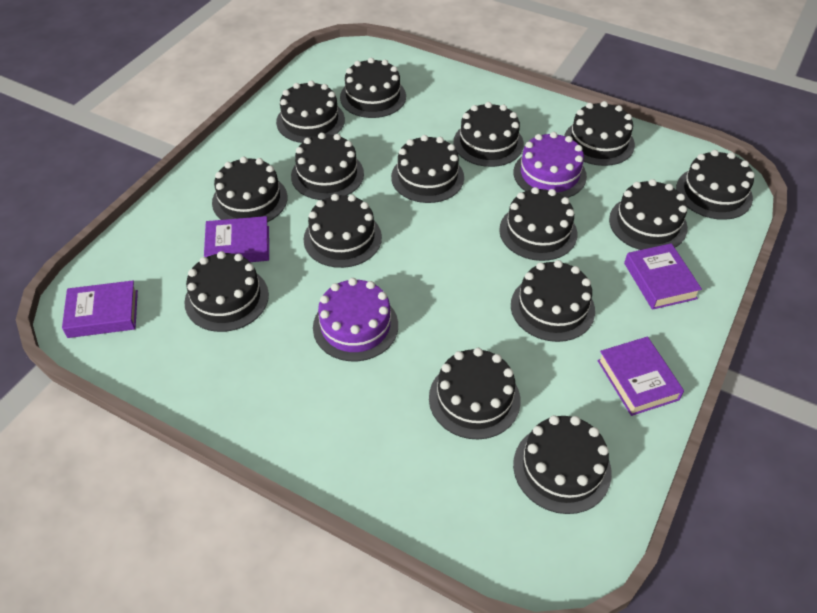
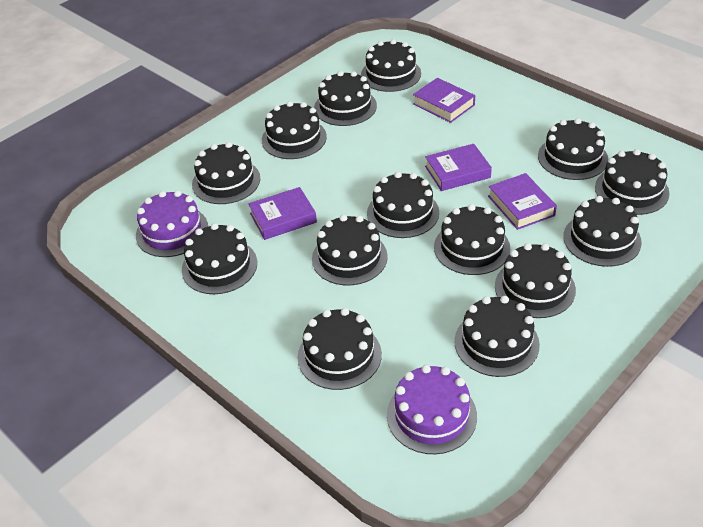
black cake: 15 -> 14

